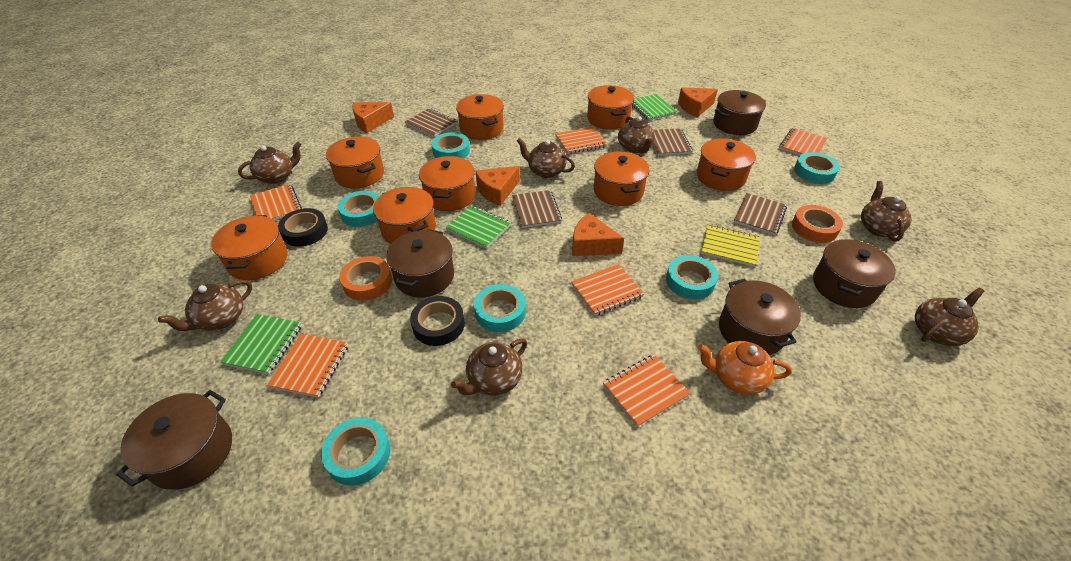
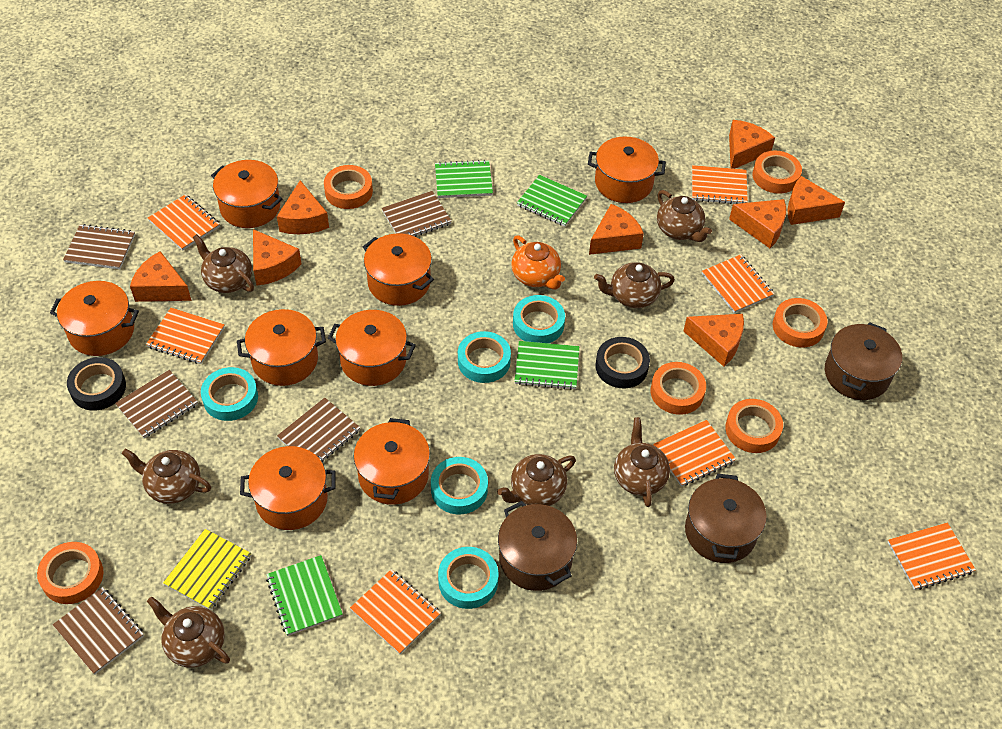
brown notebook: 4 -> 5
brown pot: 5 -> 3
green notebook: 3 -> 4
orange cheese: 4 -> 8
orange notebook: 6 -> 7
orange tape: 2 -> 6
turquoise tape: 6 -> 5

